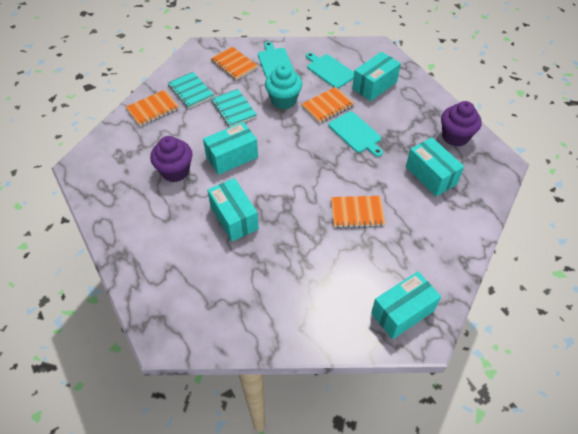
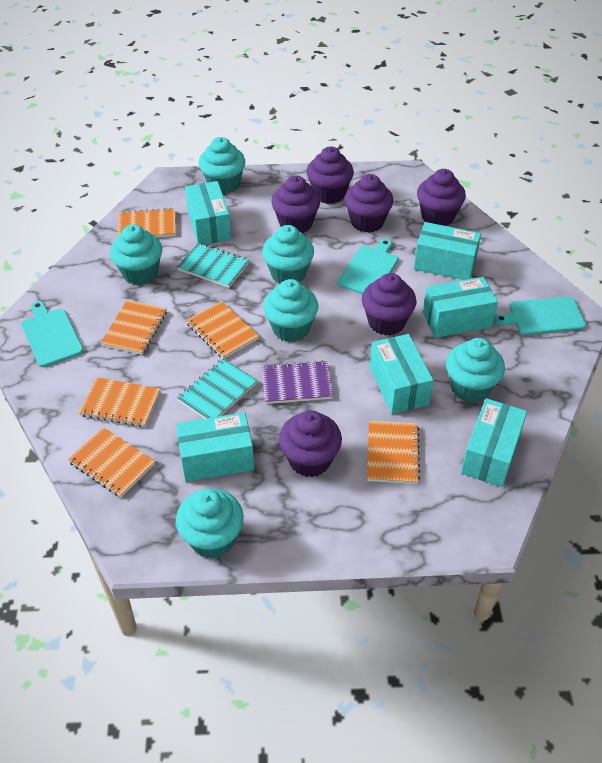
orange notebook: 4 -> 6
purple cupcake: 2 -> 6
purple notebook: 0 -> 1
turquoise box: 5 -> 6
turquoise cupcake: 1 -> 6

